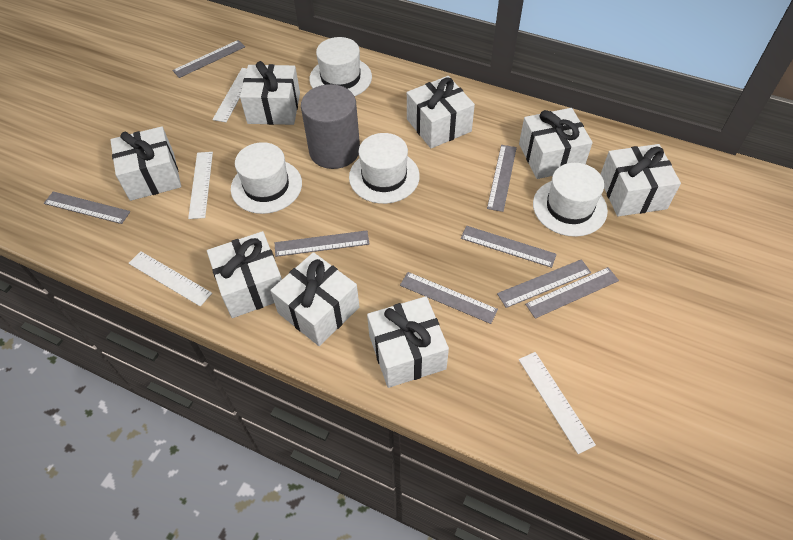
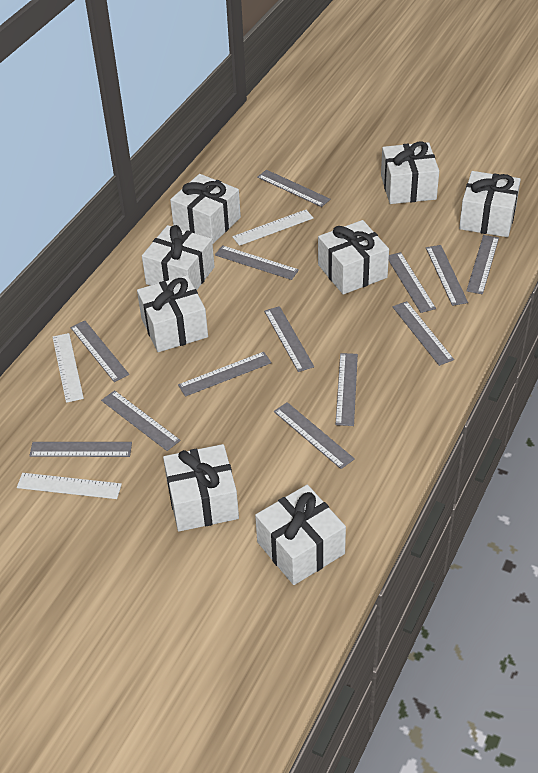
grey cylinder: 1 -> 0
grey ruler: 8 -> 13
white hat: 4 -> 0
white ruler: 4 -> 3

